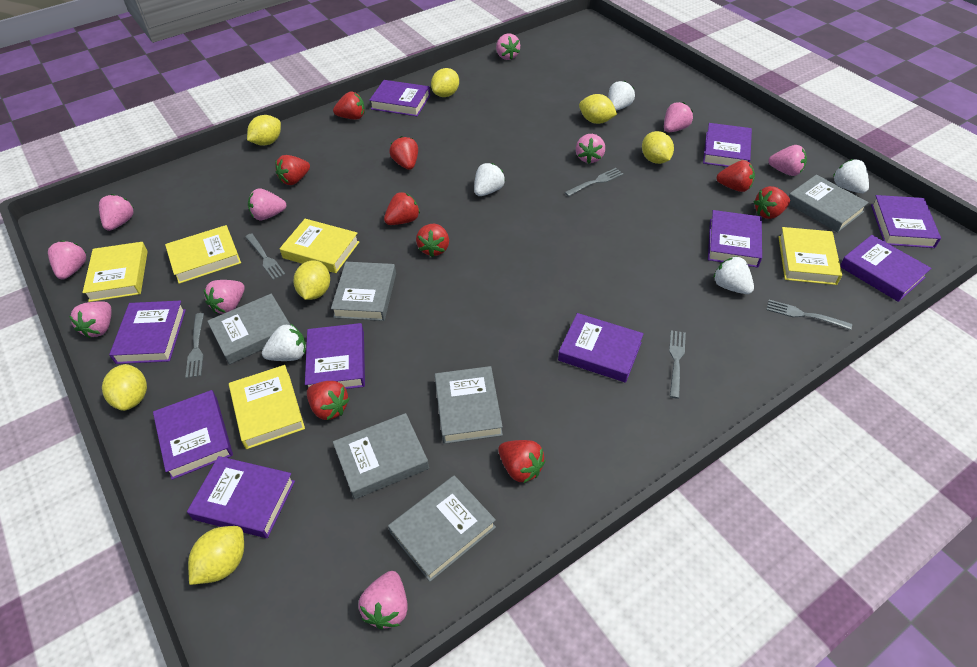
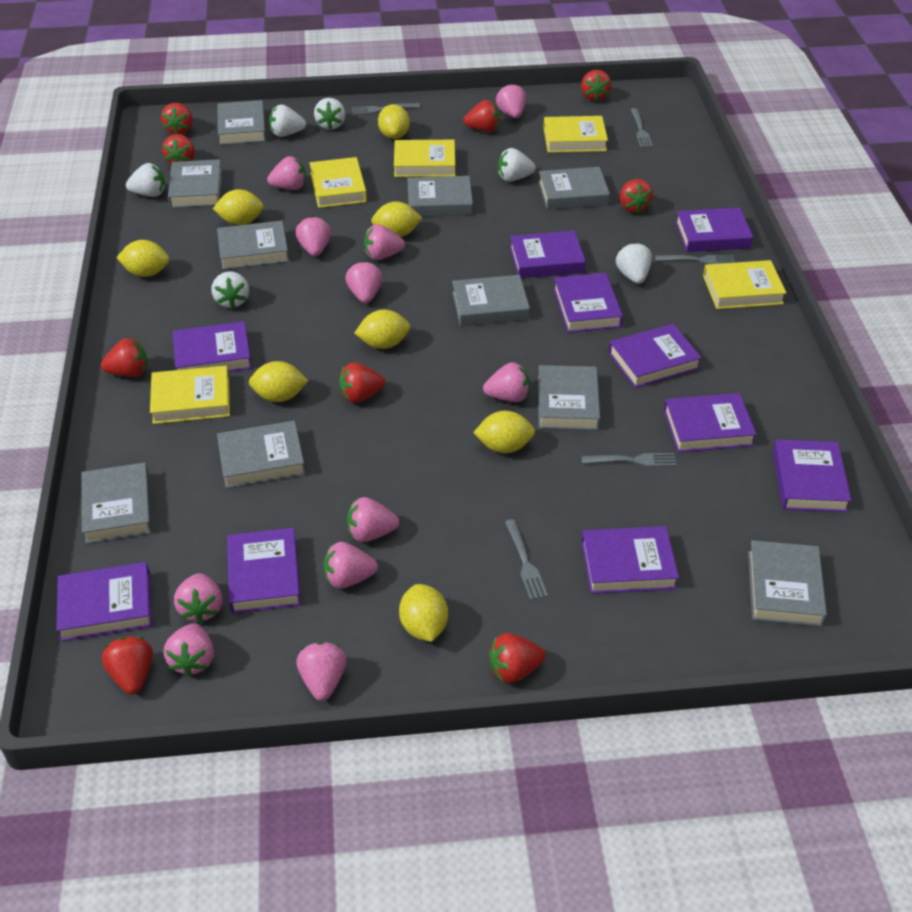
grey book: 6 -> 10
pink strawberry: 10 -> 11
white strawberry: 5 -> 6
yellow lemon: 7 -> 8

